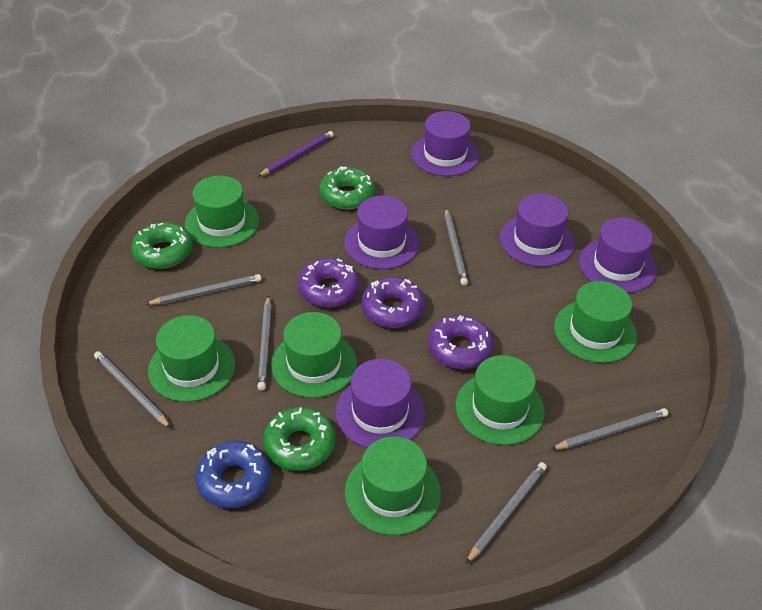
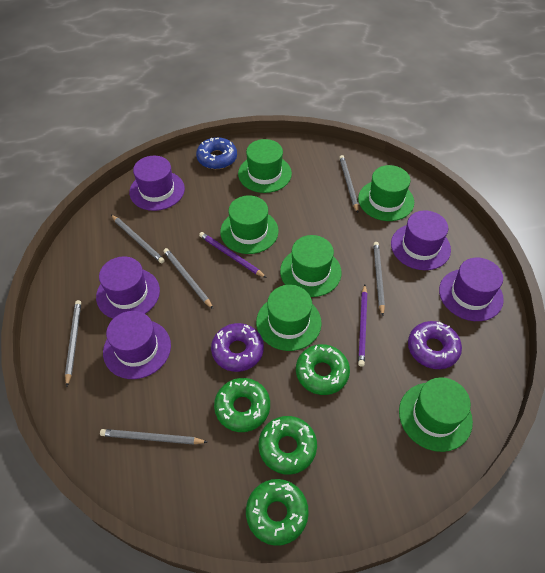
green donut: 3 -> 4
purple donut: 3 -> 2
purple pencil: 1 -> 2

